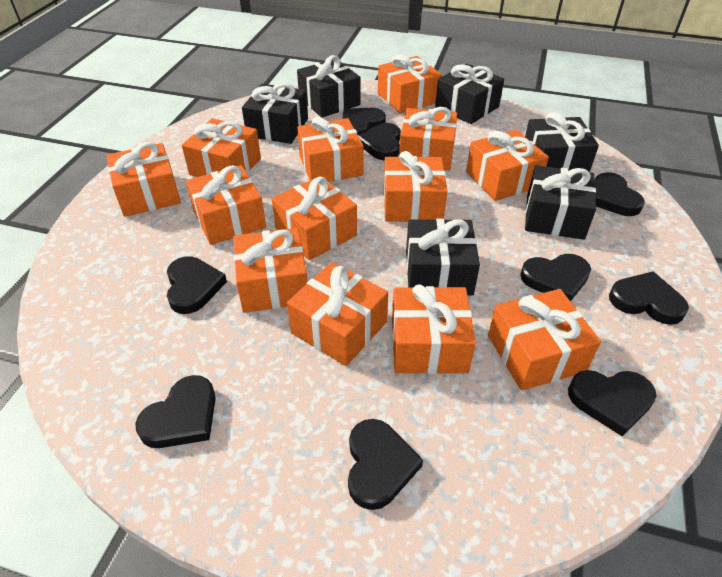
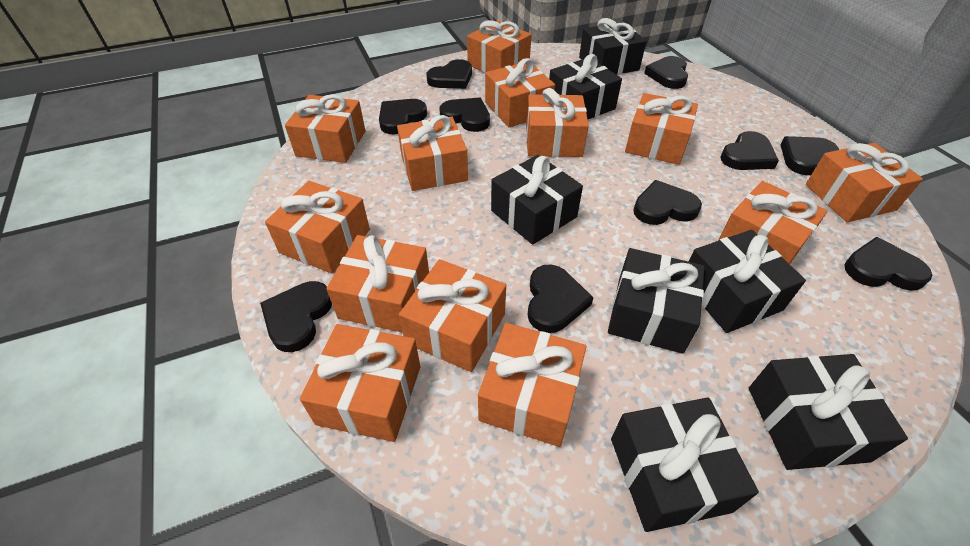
black gift: 6 -> 7
black heart: 9 -> 10

